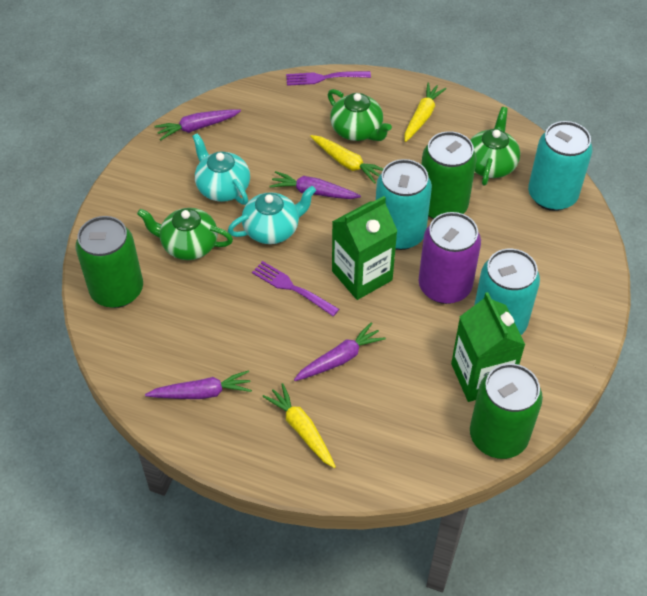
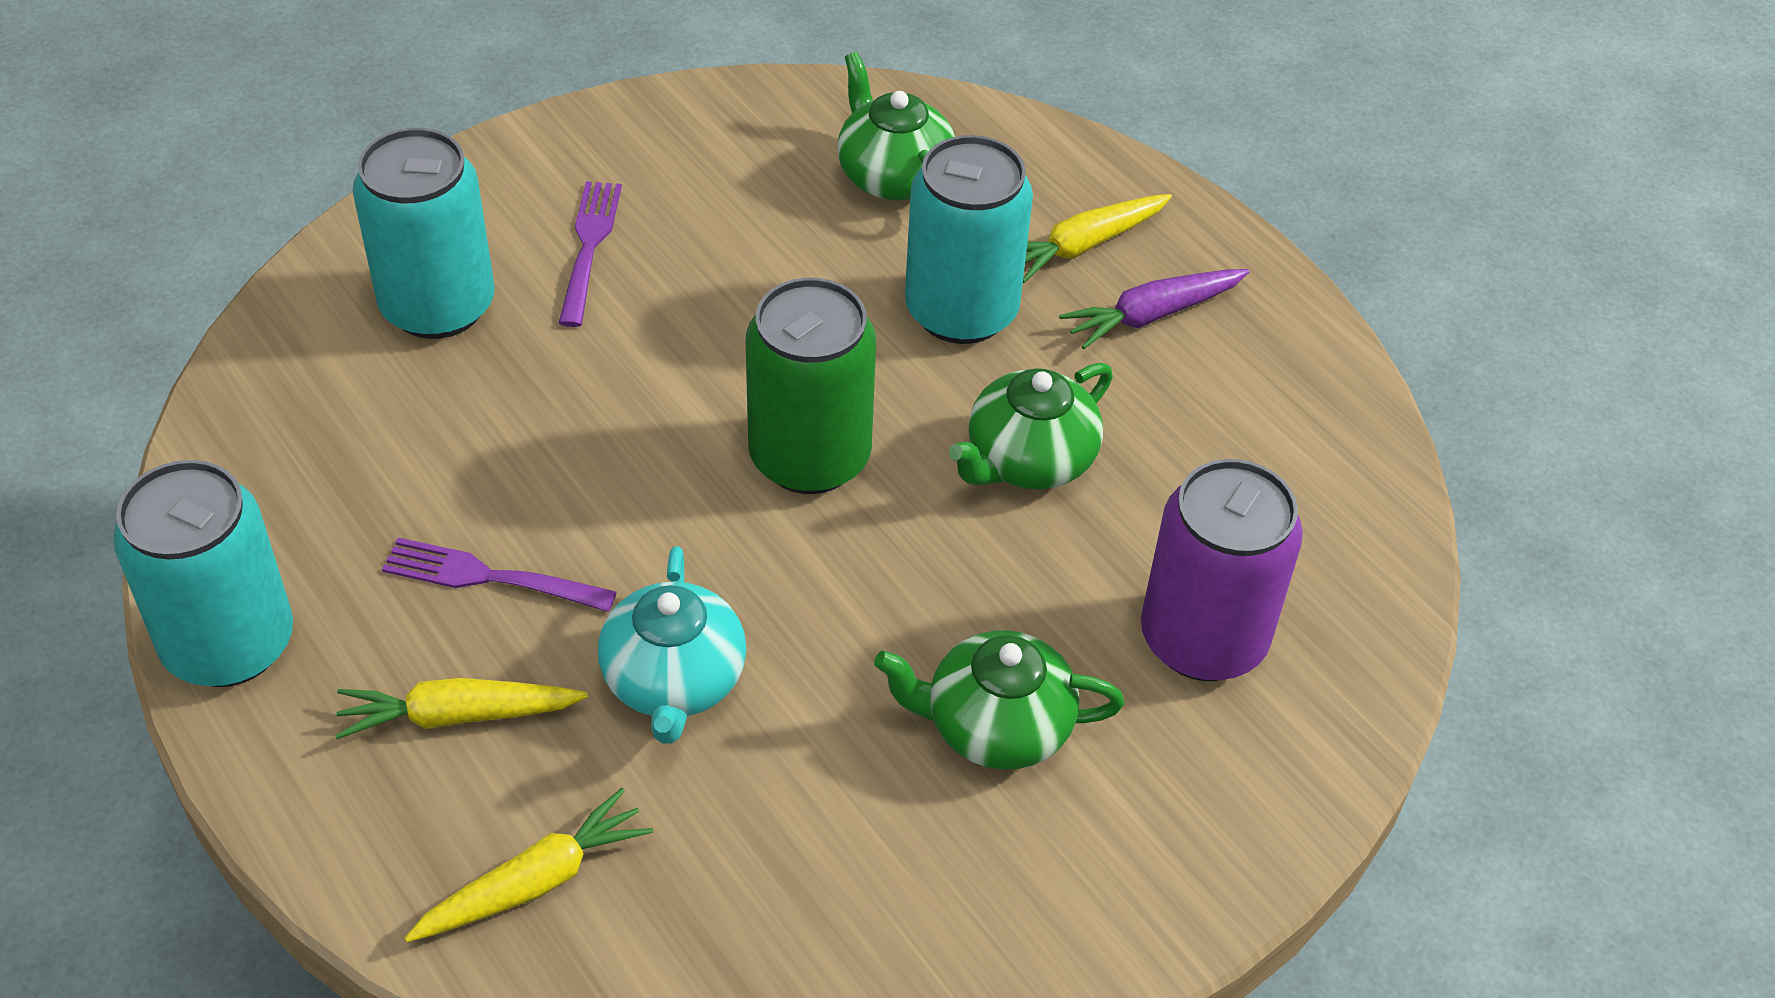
green can: 3 -> 1
green carton: 2 -> 0
purple carrot: 4 -> 1
turquoise teapot: 2 -> 1

